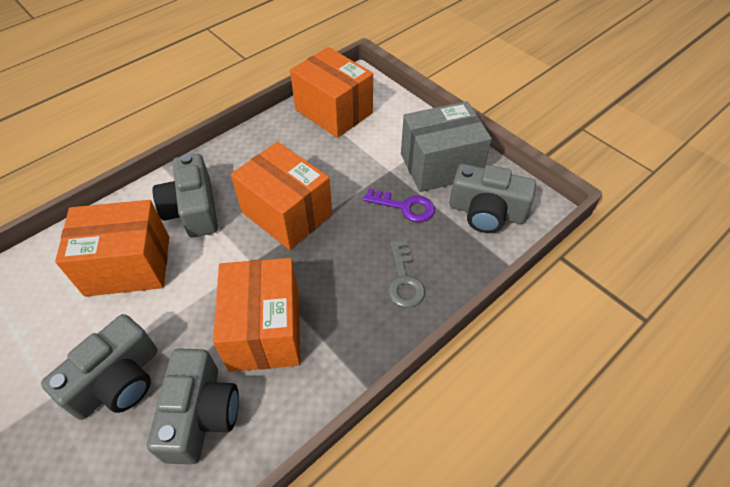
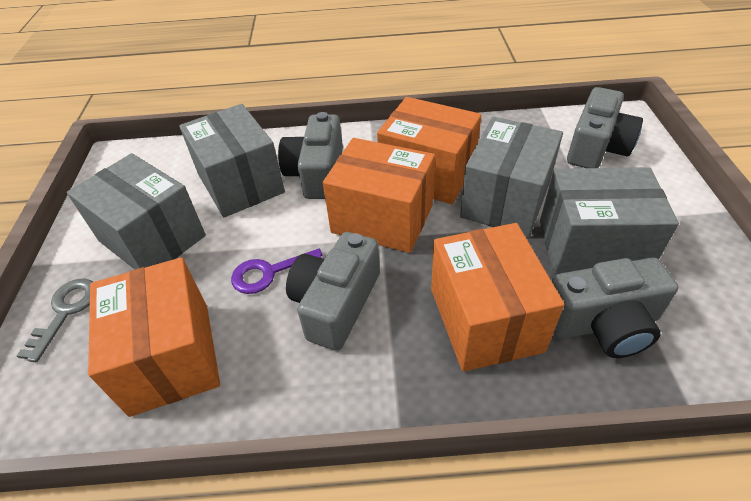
grey box: 1 -> 4

